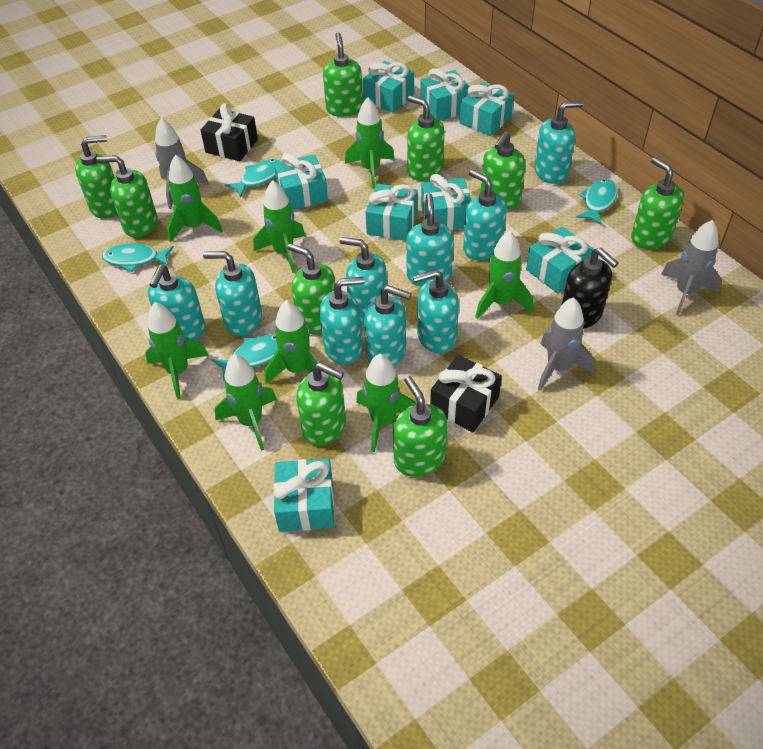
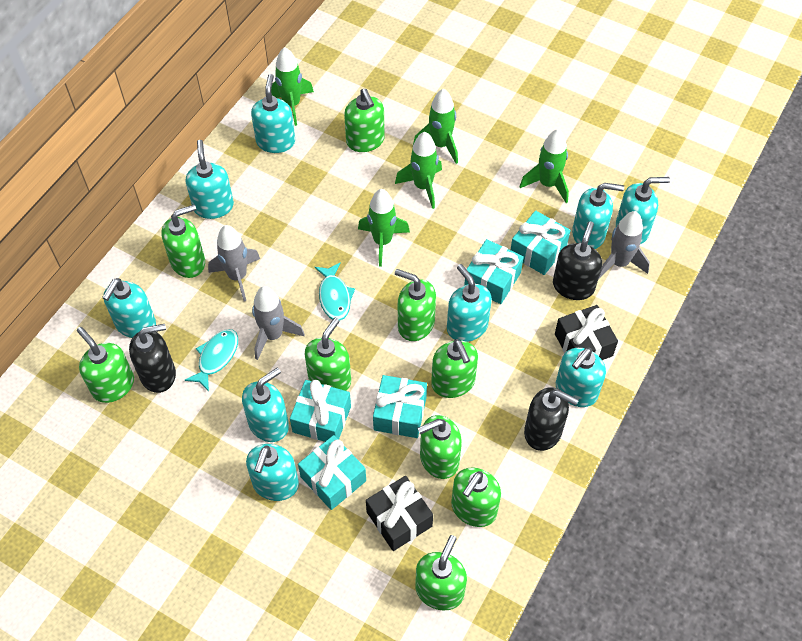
black soap dispenser: 1 -> 3
green rocket: 8 -> 5
turquoise fish: 4 -> 2
turquoise gift: 8 -> 5

